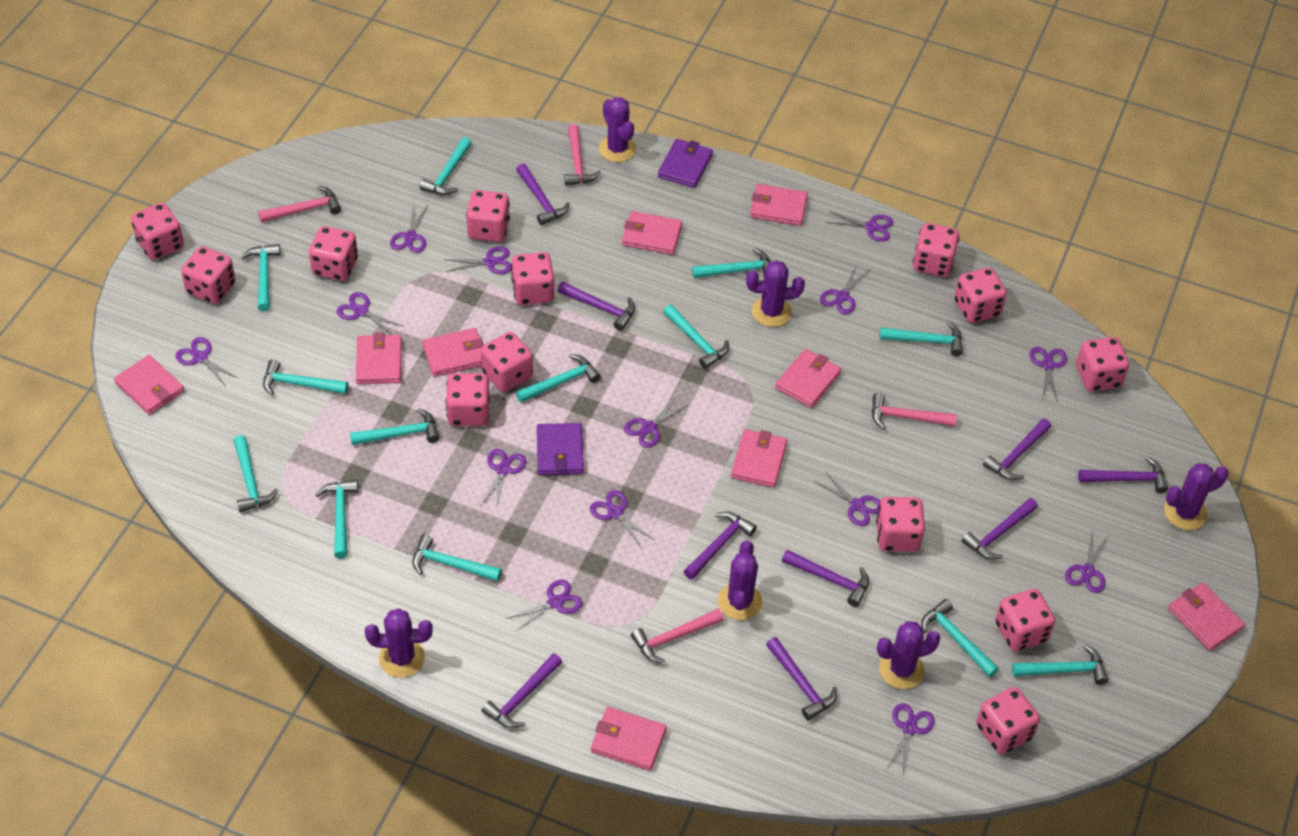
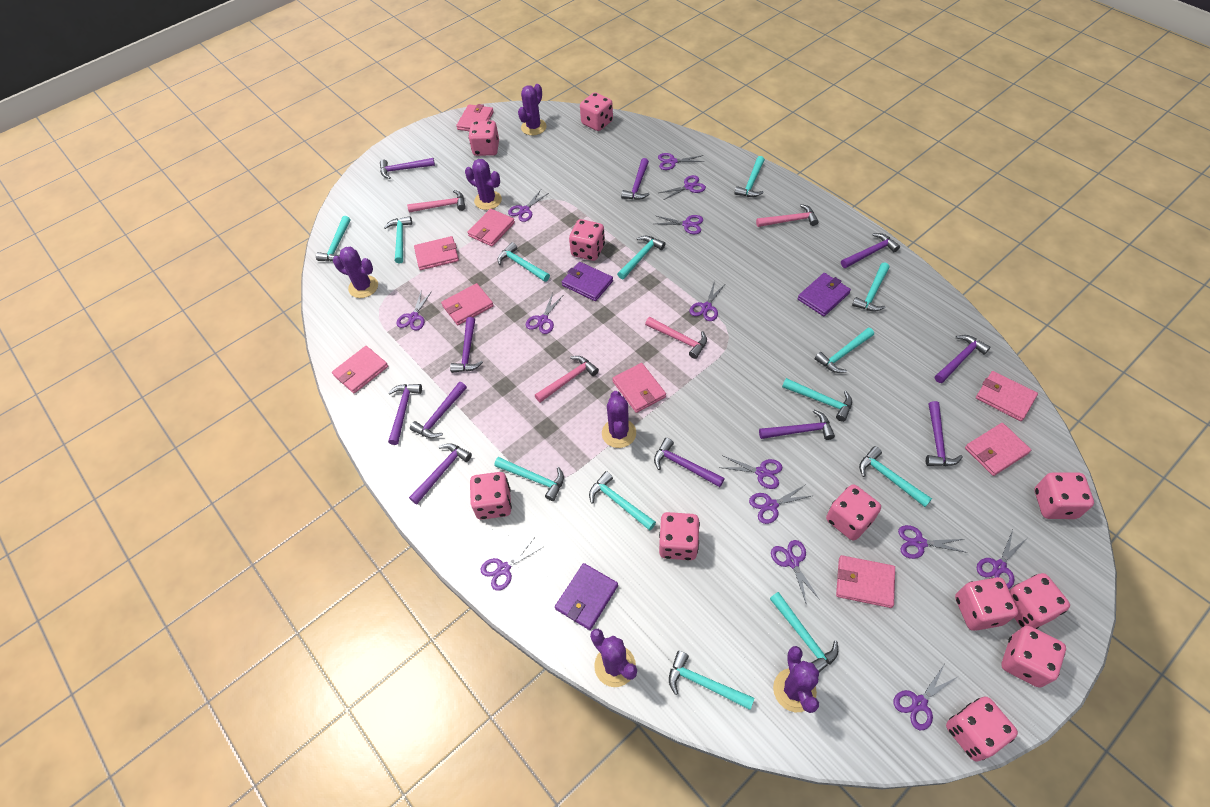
pink dice: 13 -> 11
purple hammer: 9 -> 11
purple wallet: 2 -> 3

